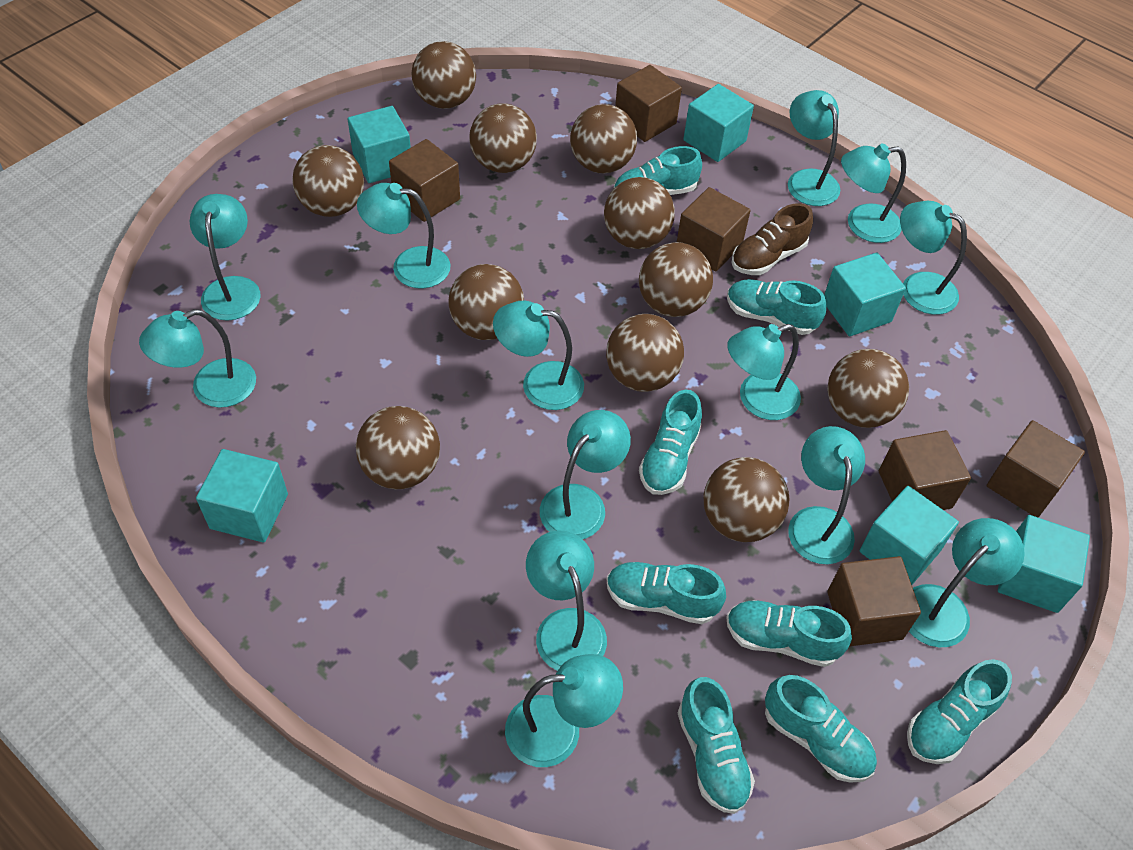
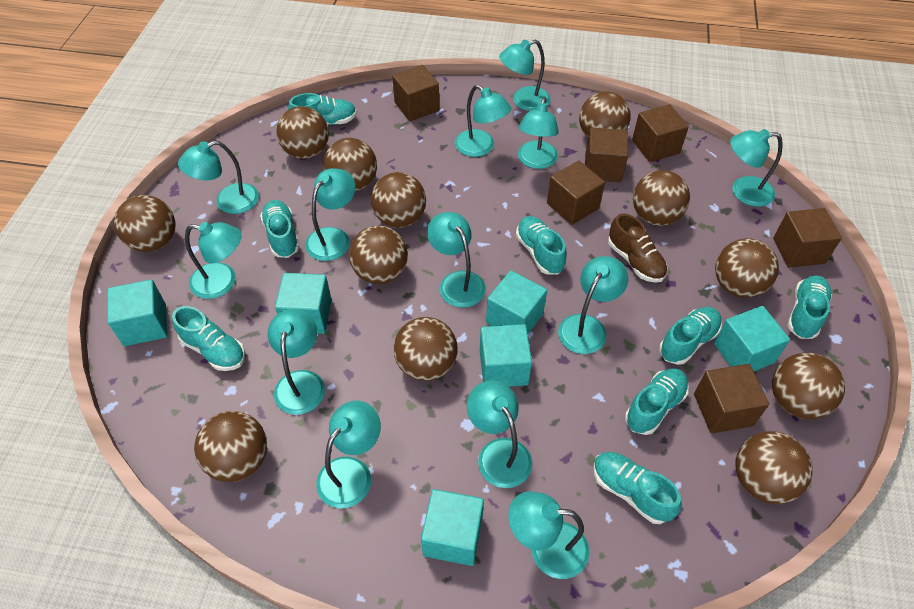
brown ball: 11 -> 12

